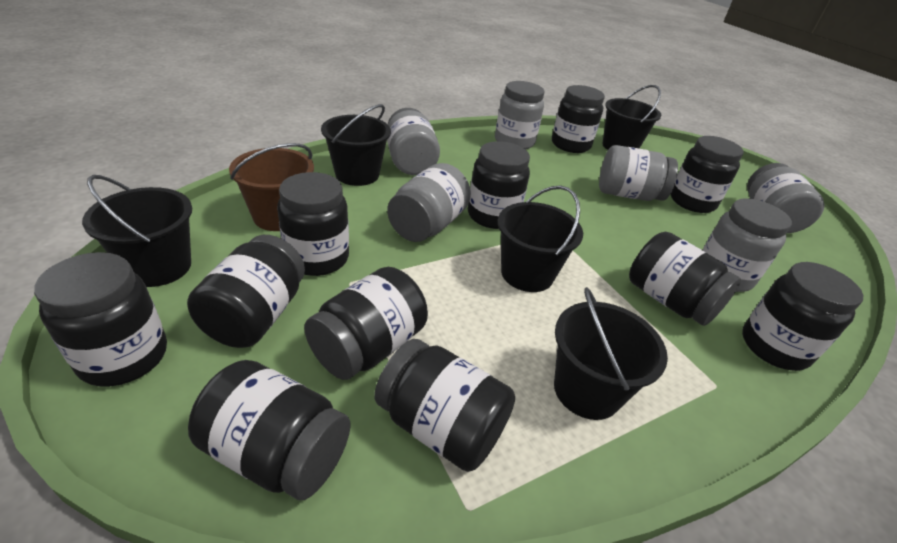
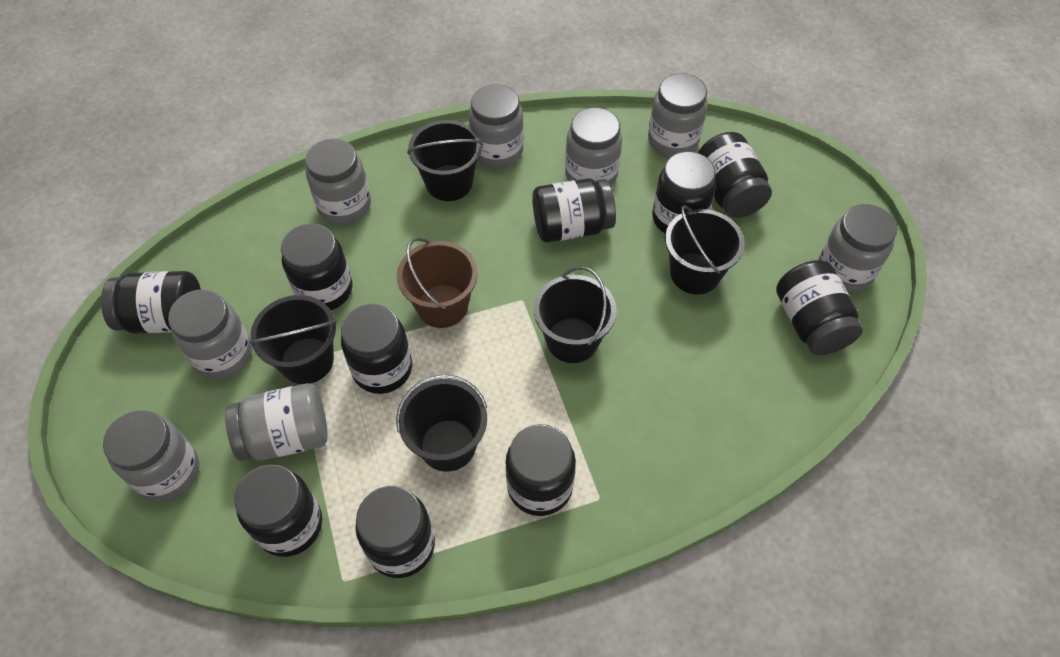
black jar: 11 -> 10
grey jar: 6 -> 8

